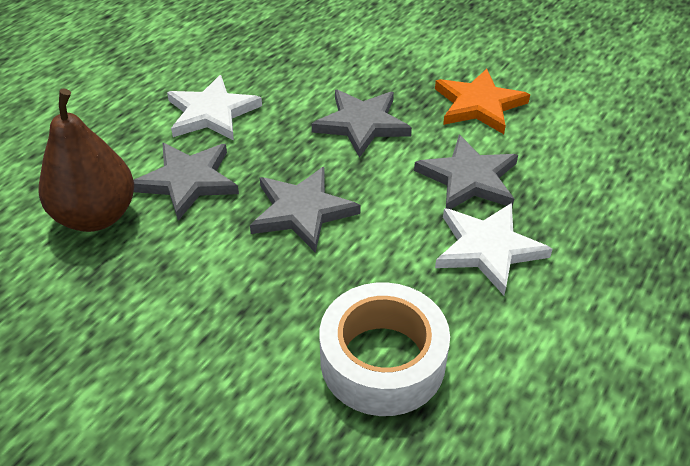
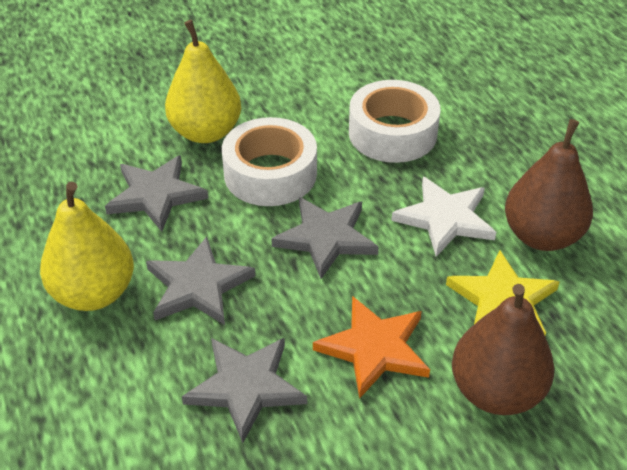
brown pear: 1 -> 2
white star: 2 -> 1
white tape: 1 -> 2
yellow pear: 0 -> 2
yellow star: 0 -> 1

